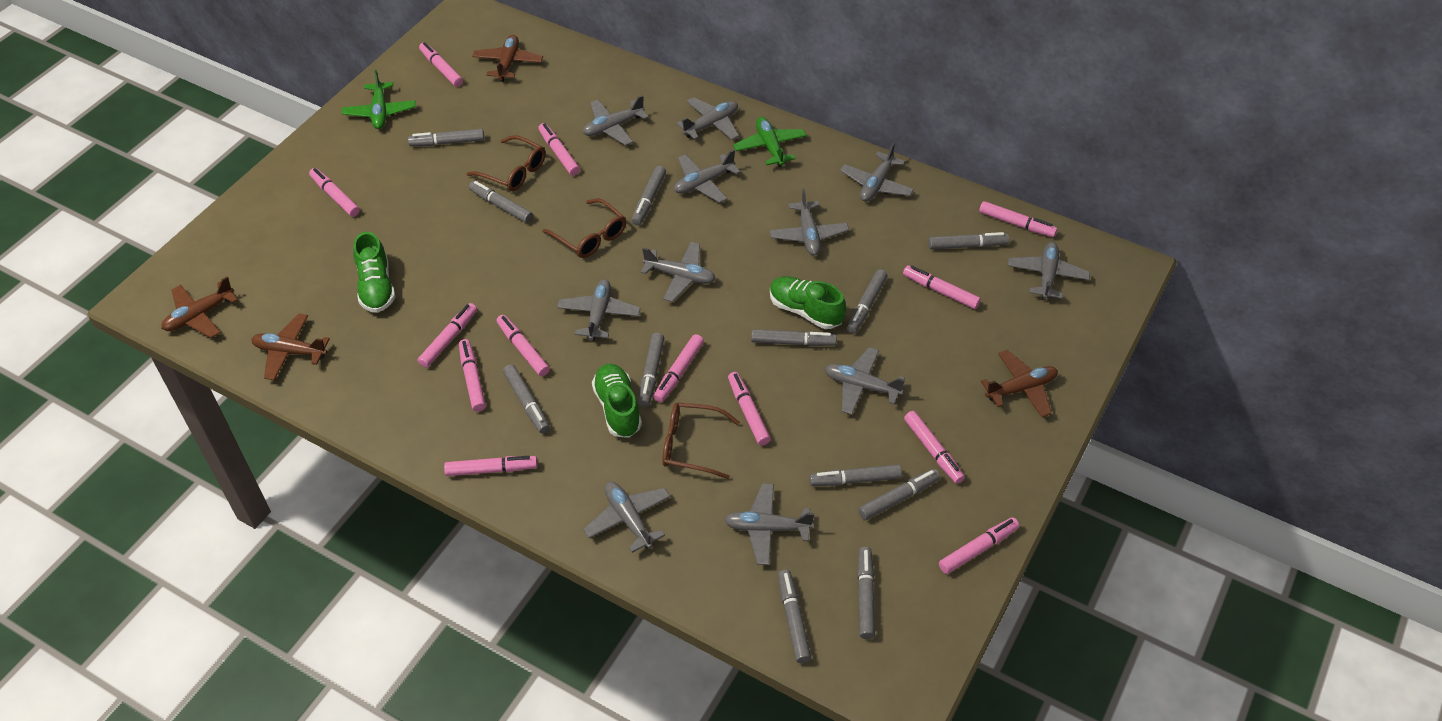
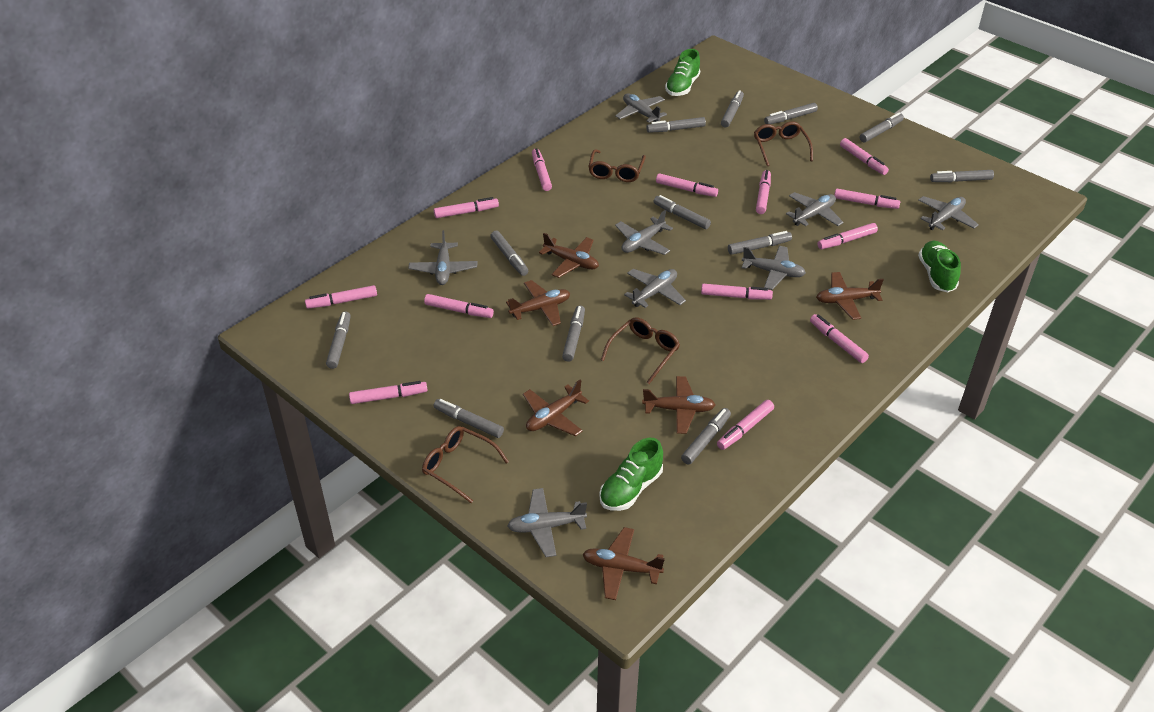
brown glasses: 3 -> 4
brown plane: 4 -> 6
green plane: 2 -> 0
grey plane: 11 -> 8

